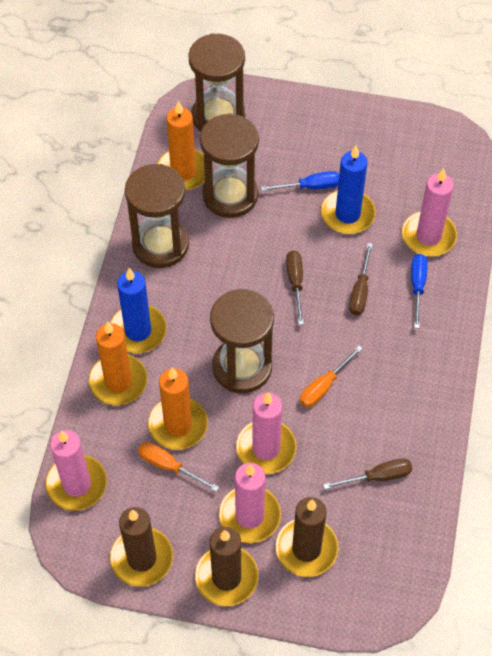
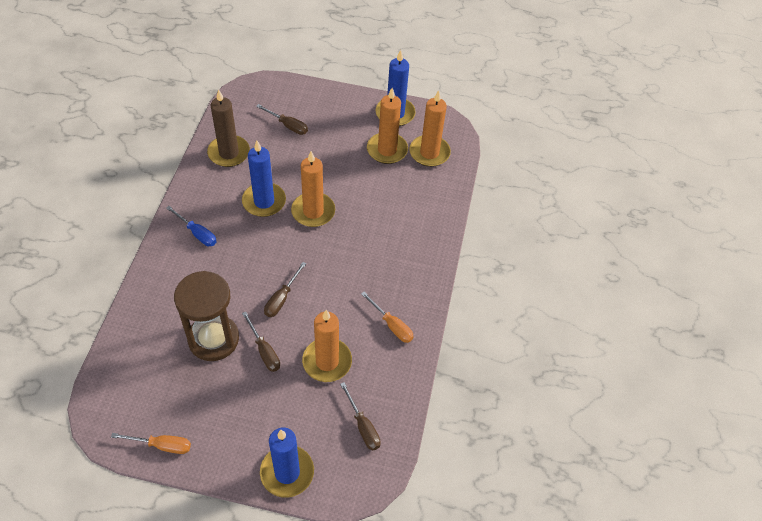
blue candle: 2 -> 3
blue screwdriver: 2 -> 1
brown candle: 3 -> 1
brown hourglass: 4 -> 1
brown screwdriver: 3 -> 4
orange candle: 3 -> 4
pink candle: 4 -> 0

